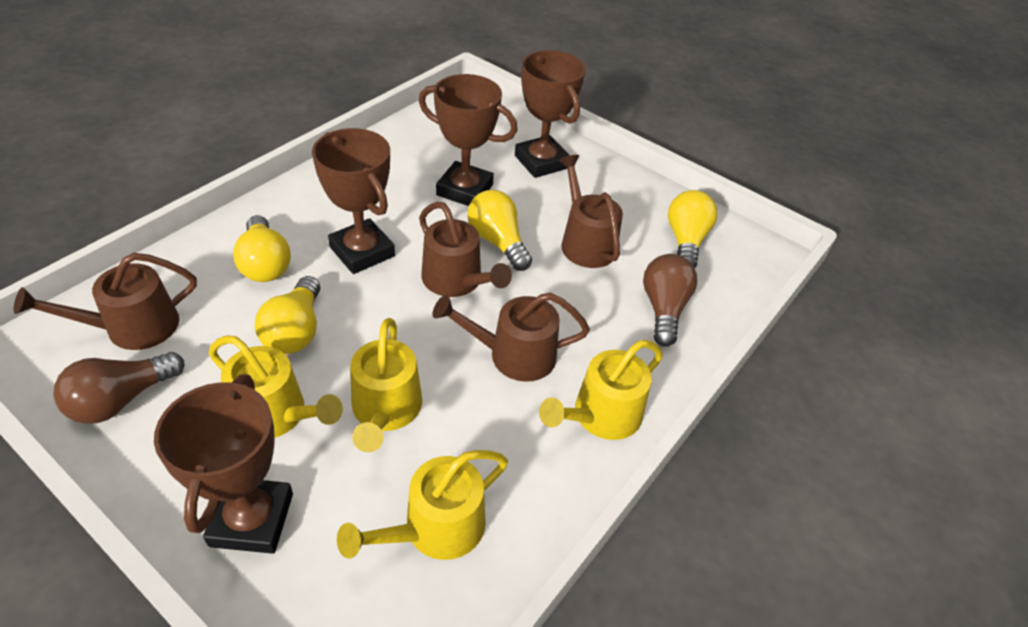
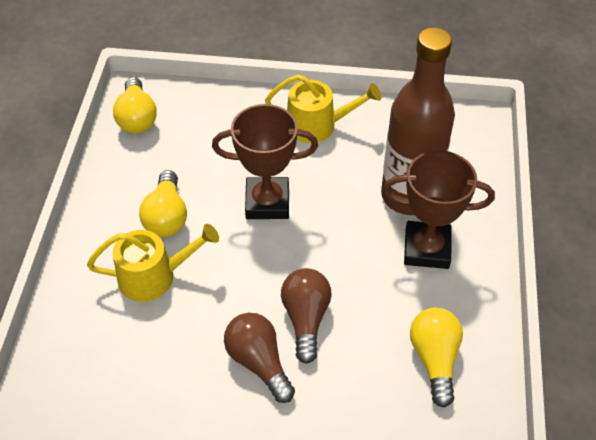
brown bottle: 0 -> 1
brown trophy: 4 -> 2
brown watering can: 4 -> 0
yellow light bulb: 4 -> 3
yellow watering can: 4 -> 2

